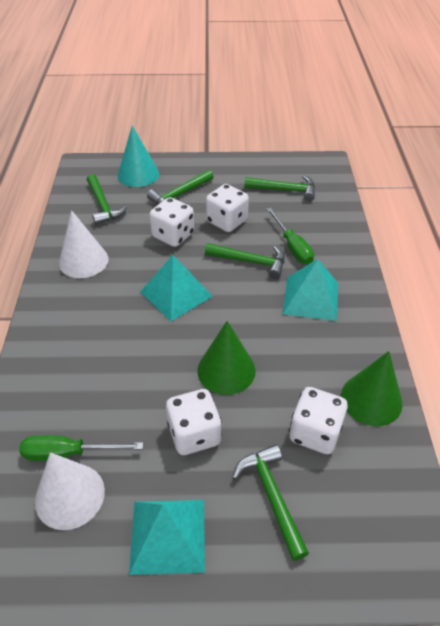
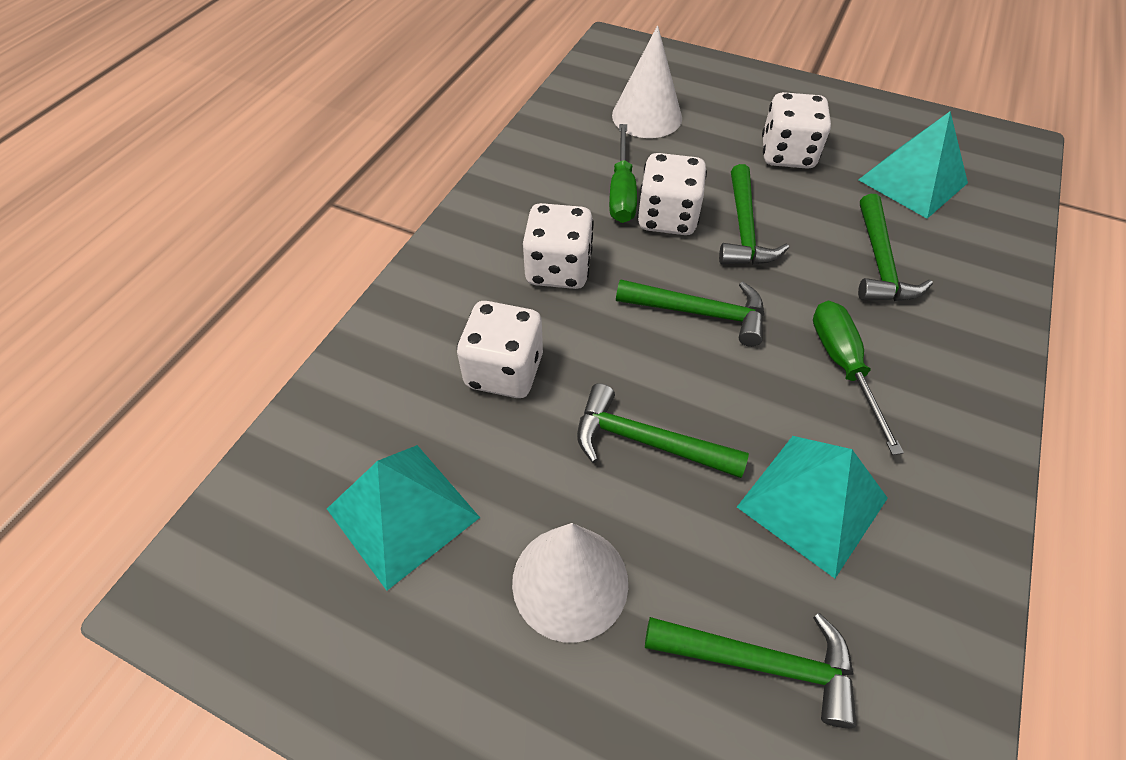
green cone: 2 -> 0
turquoise cone: 1 -> 0

